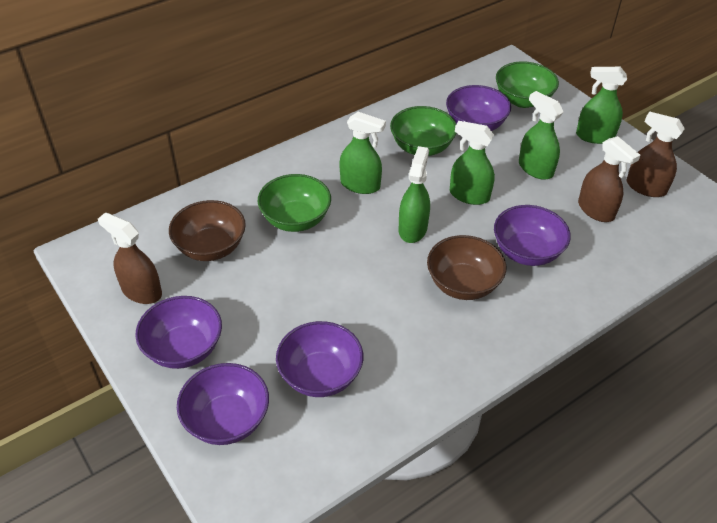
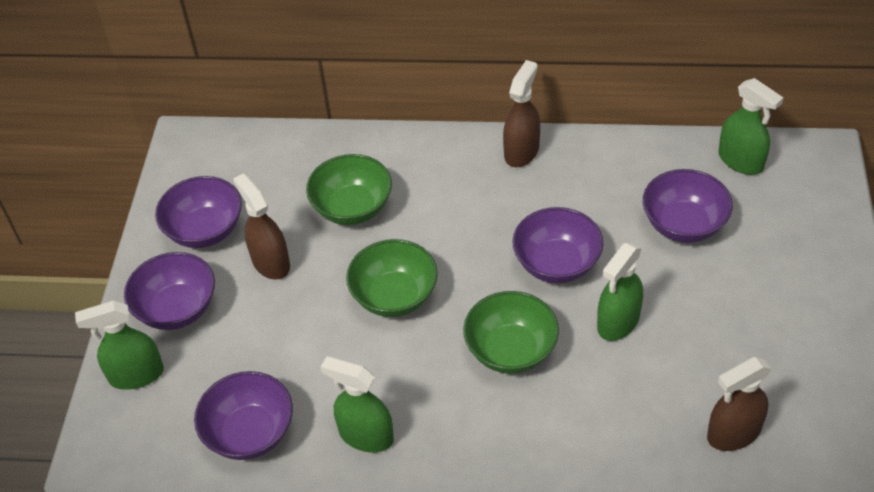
brown bowl: 2 -> 0
green spray bottle: 5 -> 4

